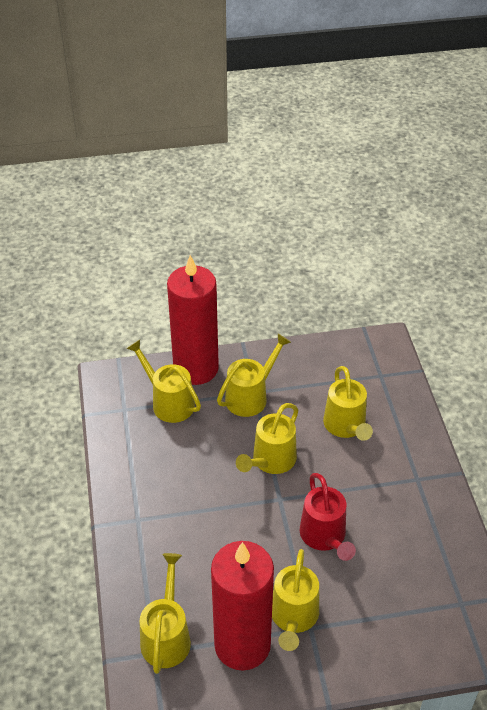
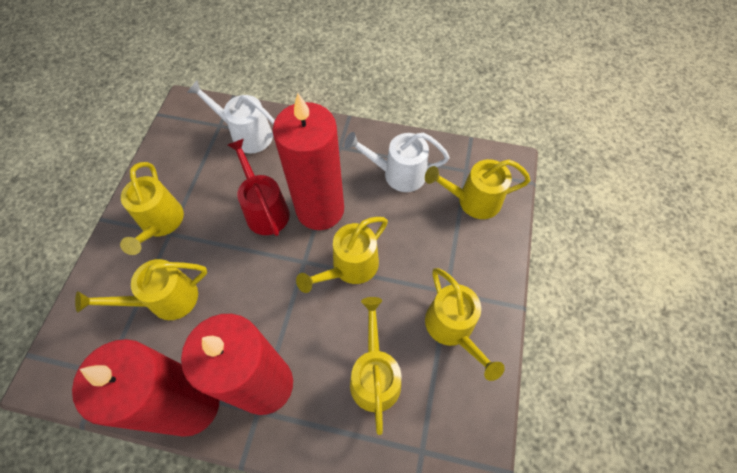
red candle: 2 -> 3
white watering can: 0 -> 2

